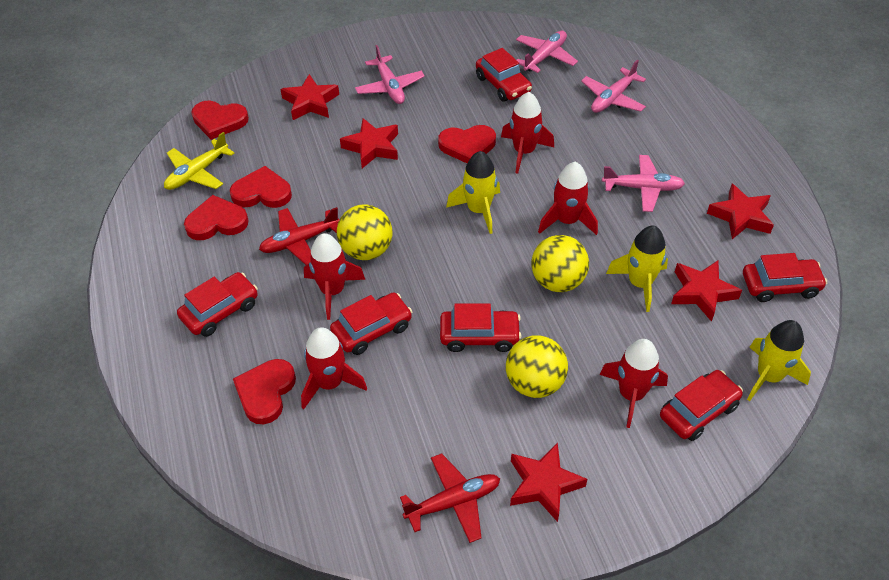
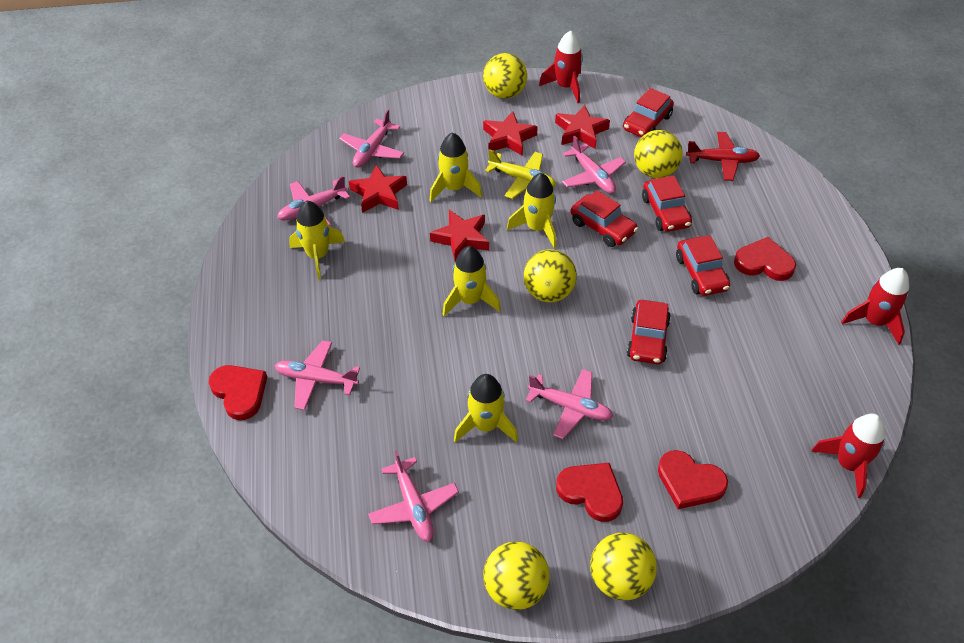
pink plane: 4 -> 6
red car: 6 -> 5
red heart: 5 -> 4
red plane: 2 -> 1
red rocket: 5 -> 3
red star: 5 -> 4
yellow ball: 3 -> 5
yellow rocket: 3 -> 5

